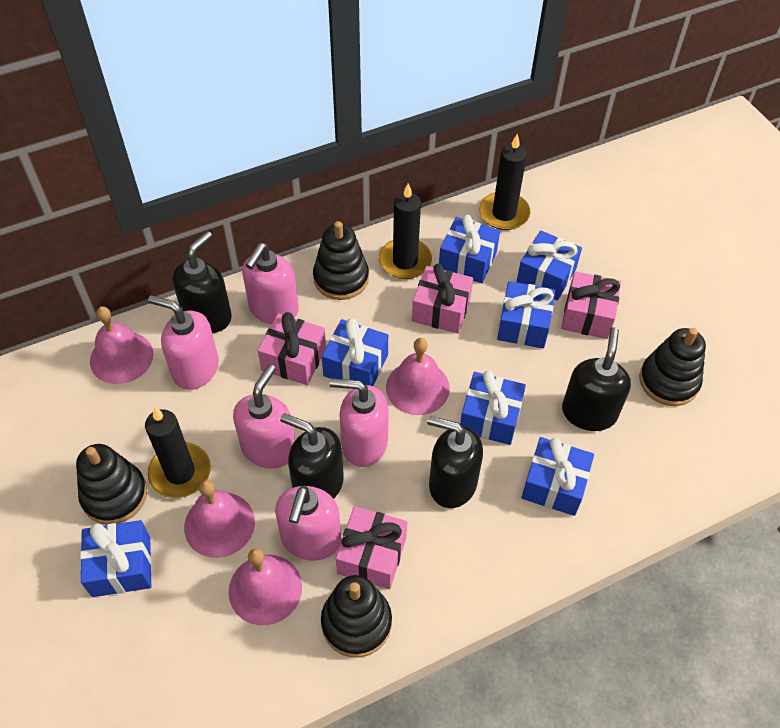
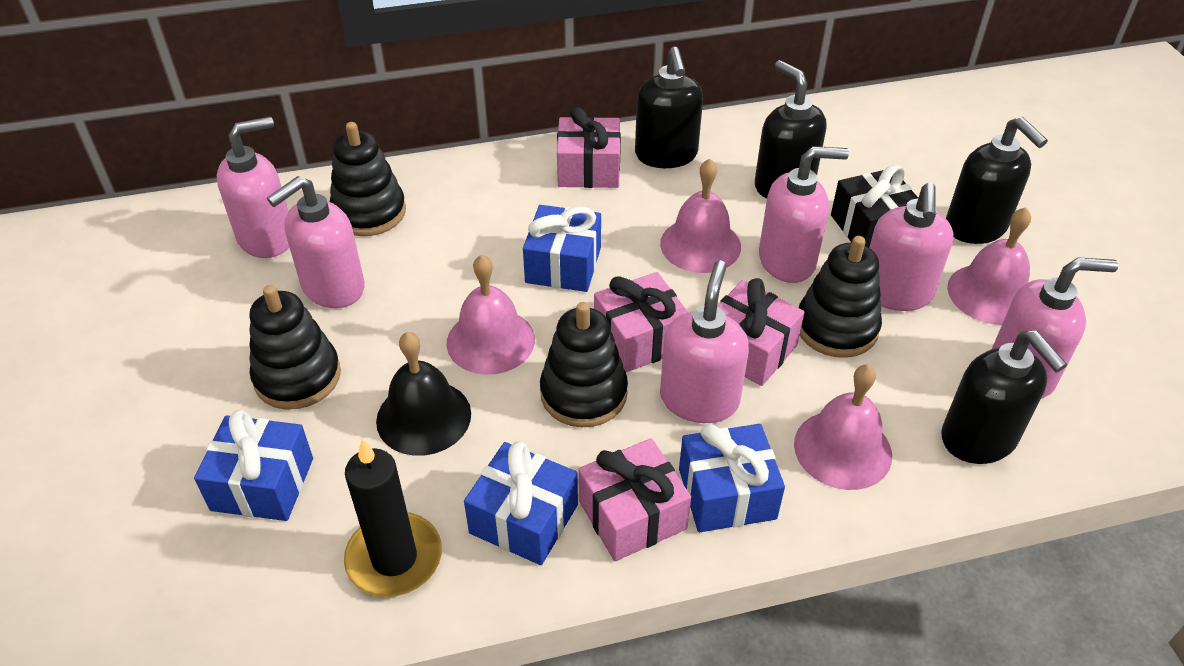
black bell: 0 -> 1
black candle: 3 -> 1
black gift: 0 -> 1
blue gift: 7 -> 4
pink soap dispenser: 5 -> 6

